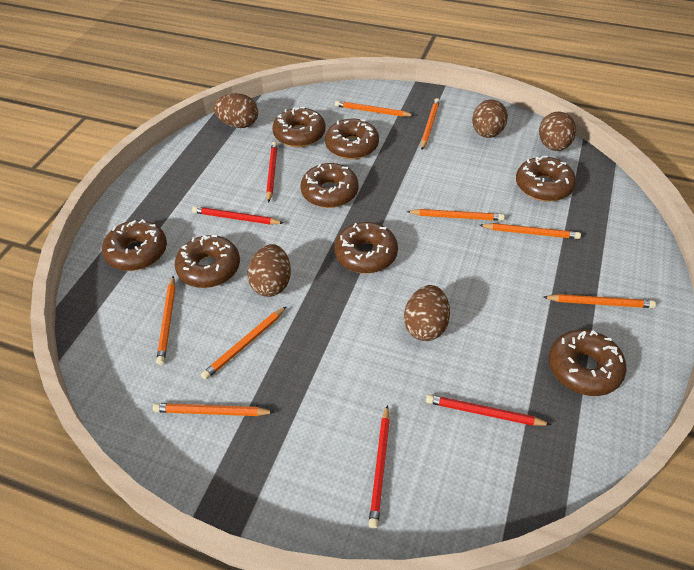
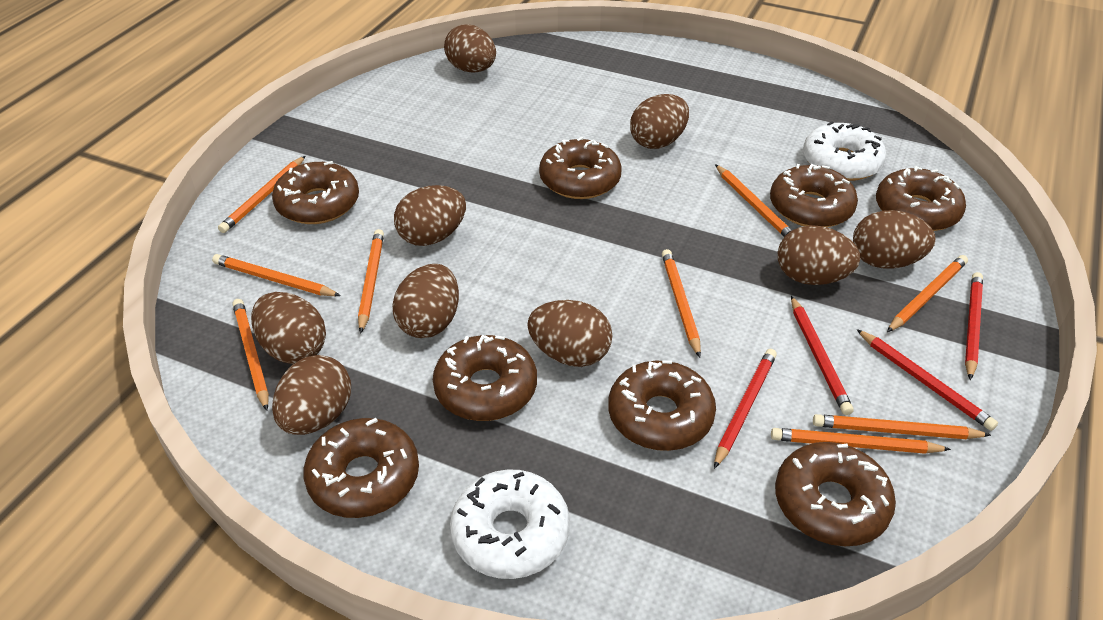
brown egg: 5 -> 9
orange pencil: 8 -> 9
white donut: 0 -> 2

